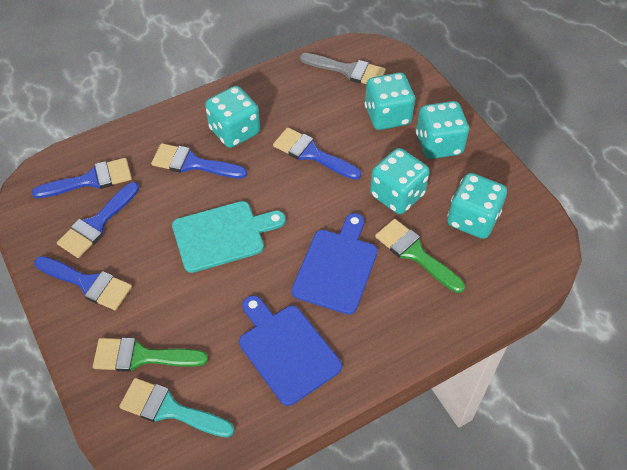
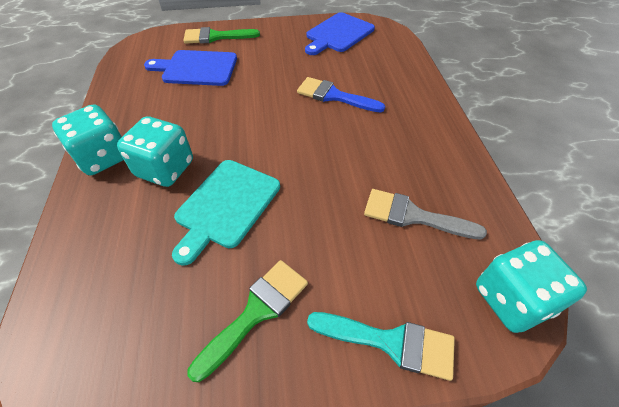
blue brush: 5 -> 1
turquoise dice: 5 -> 3

